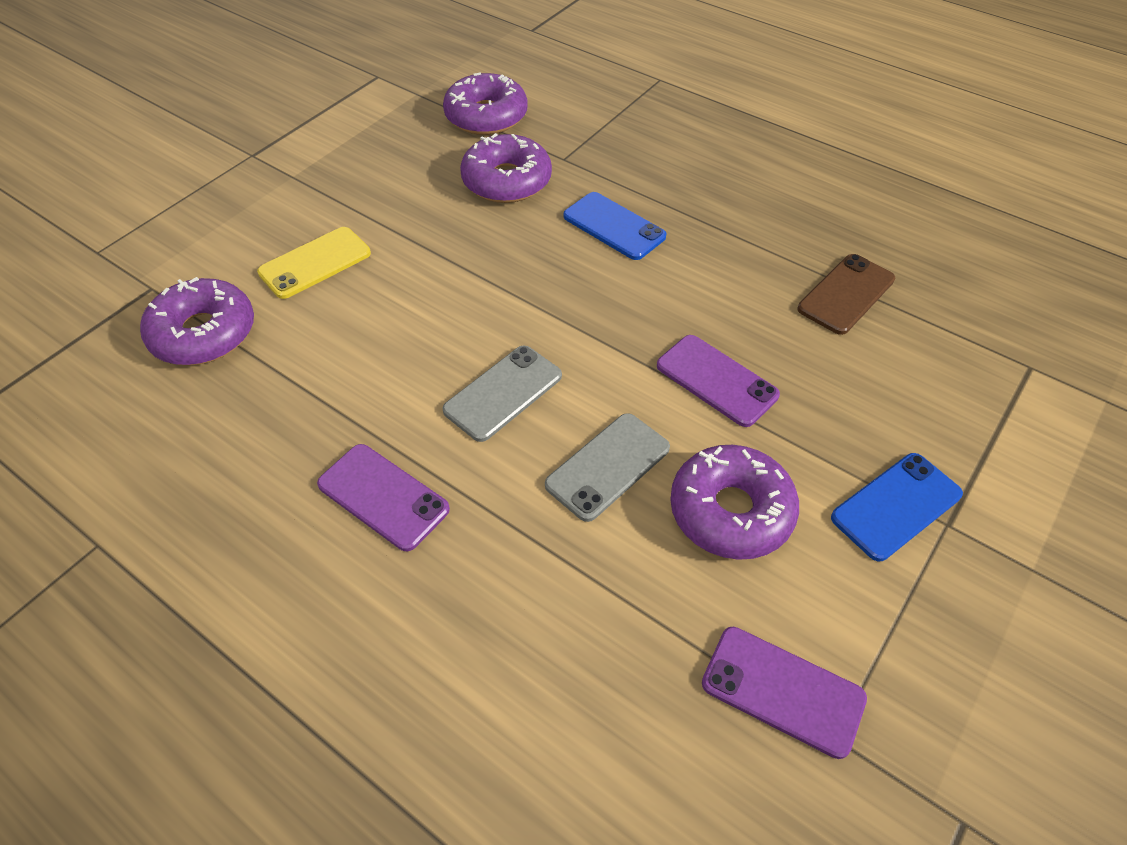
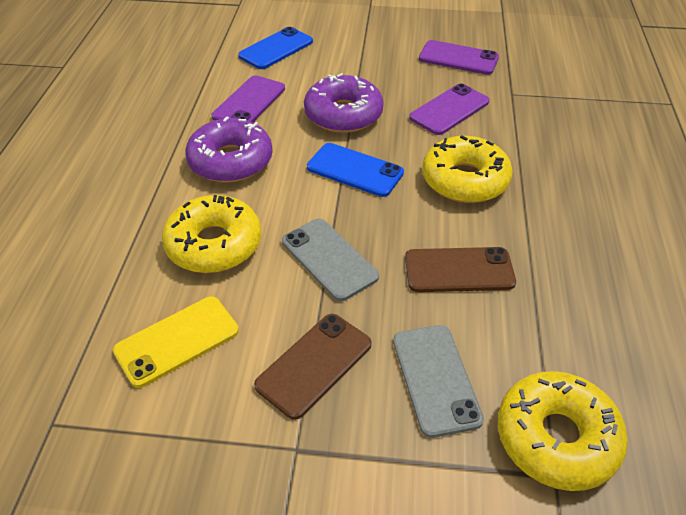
brown phone: 1 -> 2
purple donut: 4 -> 2
yellow donut: 0 -> 3

